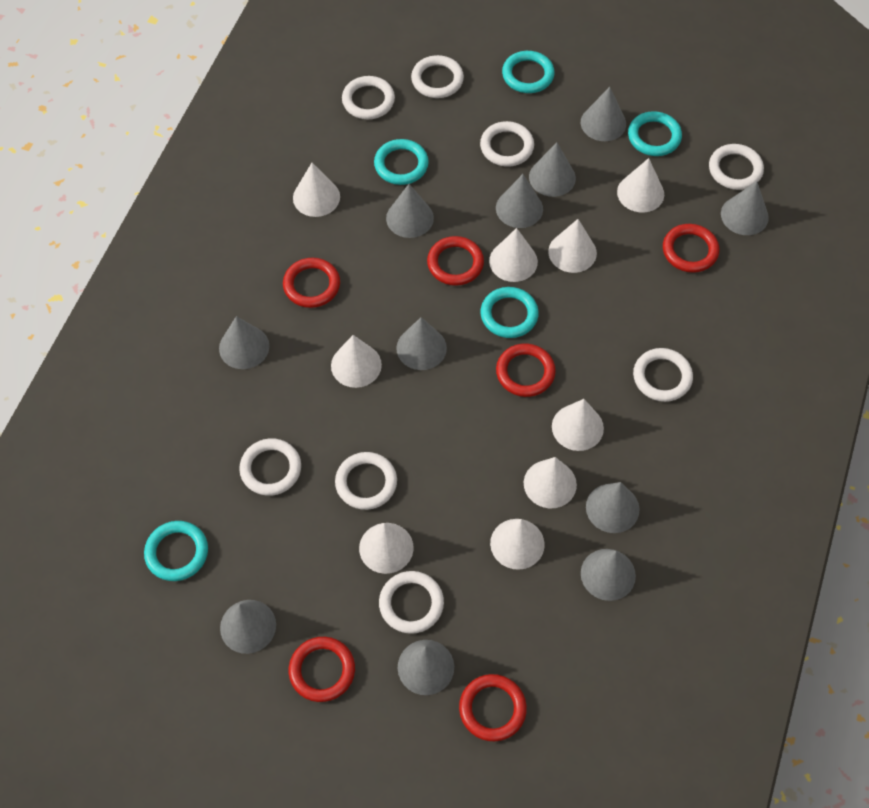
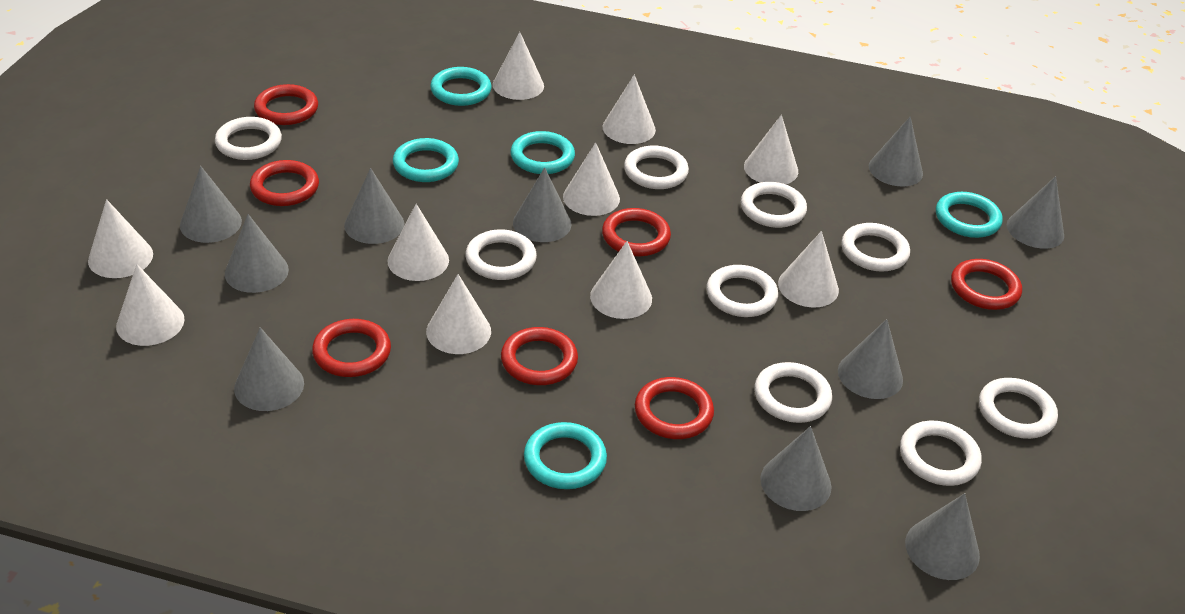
grey cone: 11 -> 10
red ring: 6 -> 7
white cone: 9 -> 10
white ring: 8 -> 9

